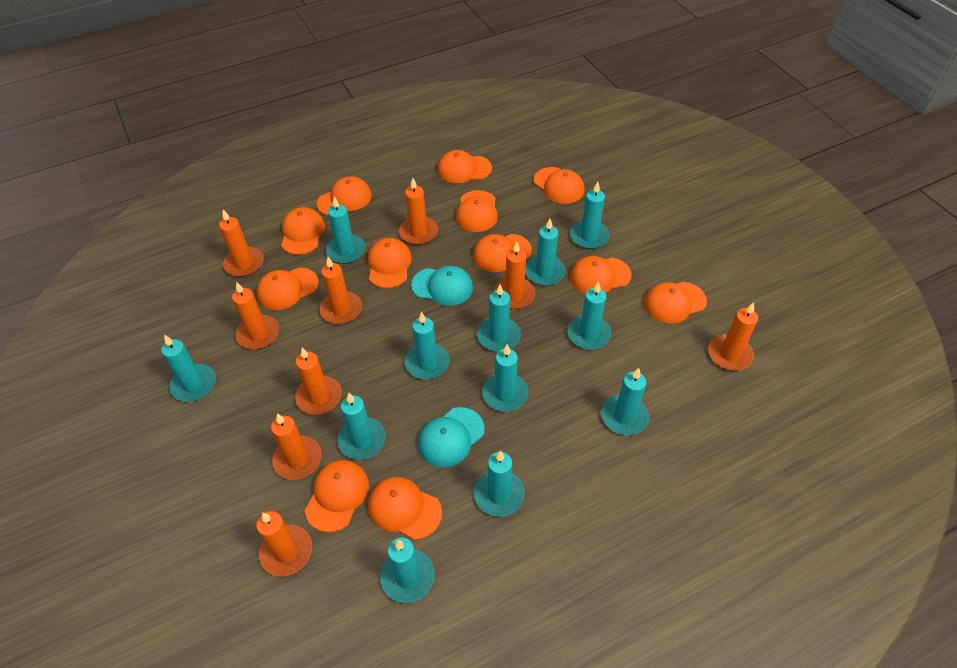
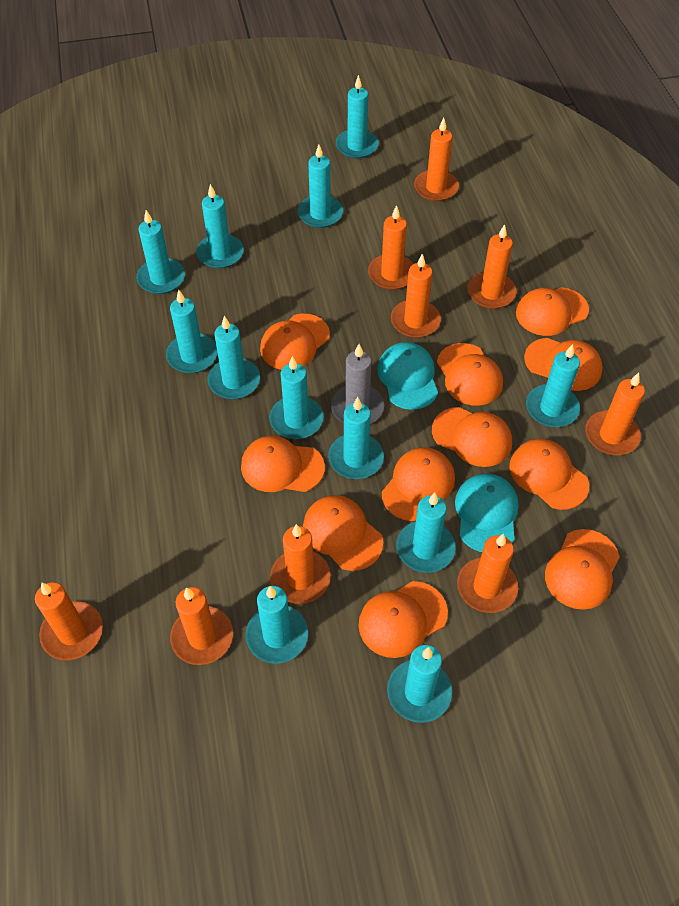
grey candle: 0 -> 1
orange cap: 12 -> 11

